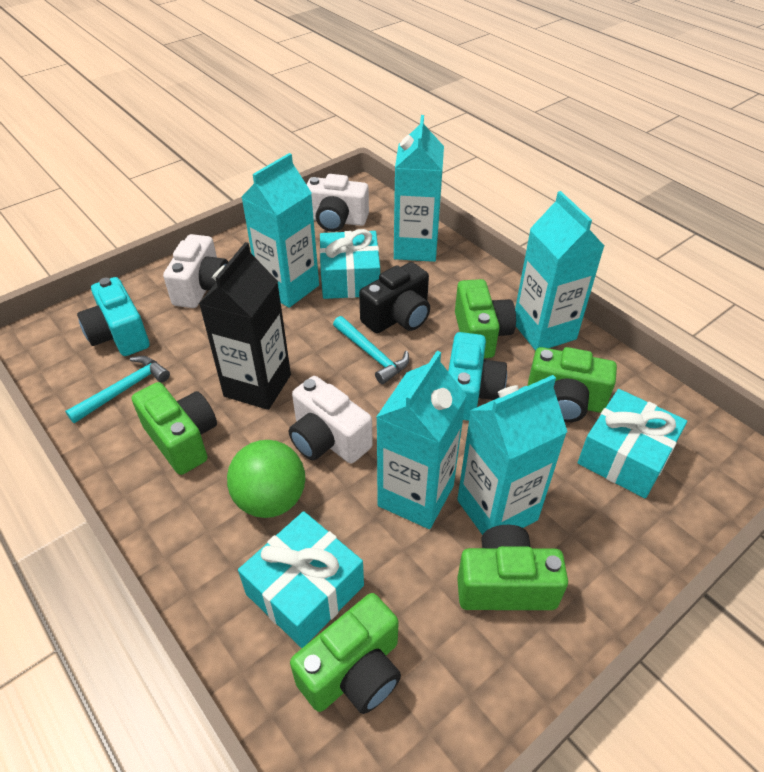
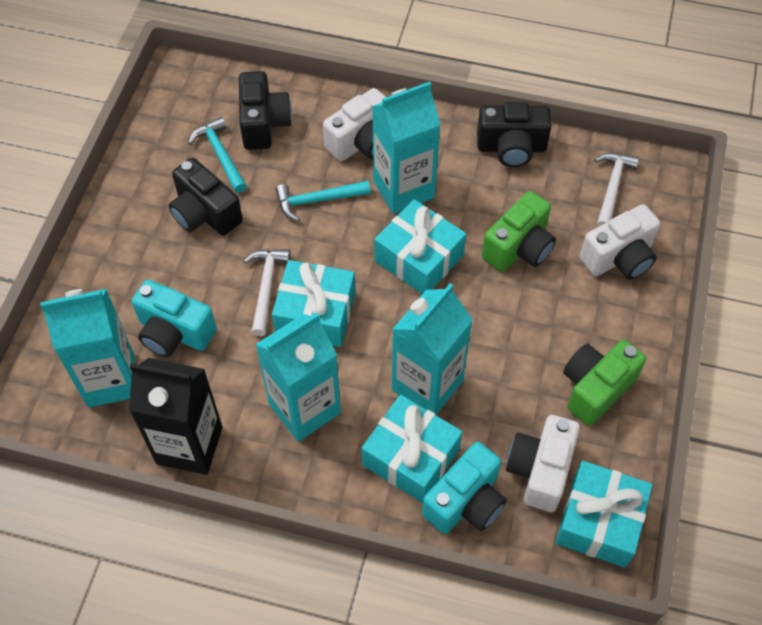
black camera: 1 -> 3
green ball: 1 -> 0
green camera: 5 -> 2
turquoise carton: 5 -> 4
turquoise gift: 3 -> 4
white hammer: 0 -> 2

